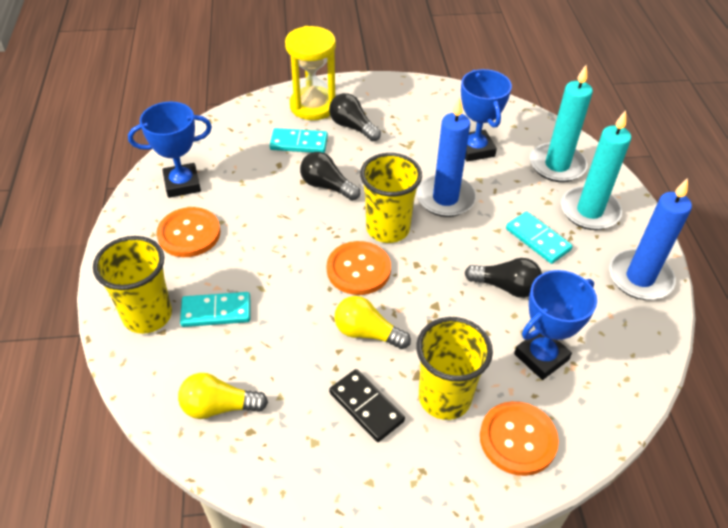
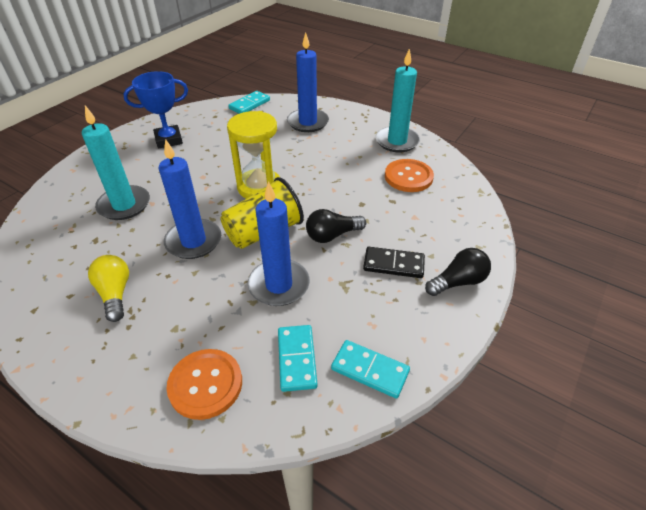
black light bulb: 3 -> 2
blue candle: 2 -> 3
blue trophy: 3 -> 1
orange button: 3 -> 2
yellow cup: 3 -> 1
yellow light bulb: 2 -> 1

